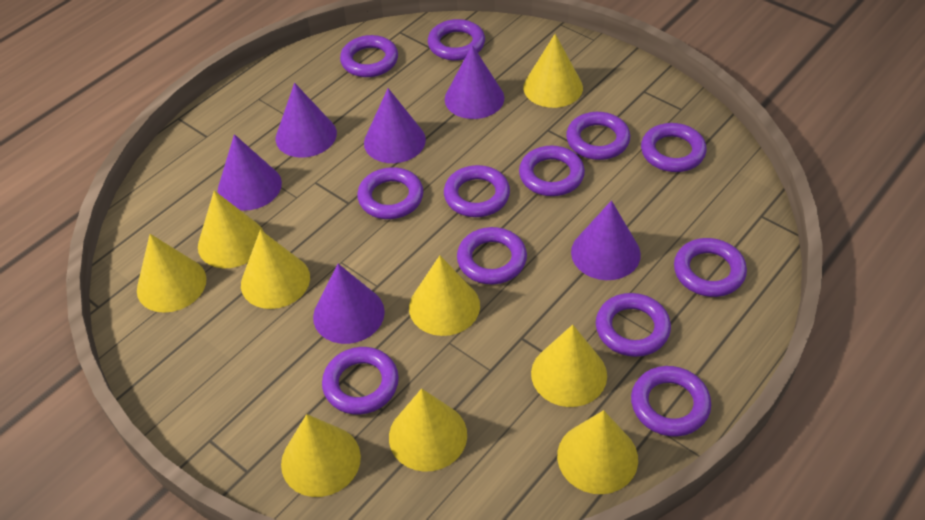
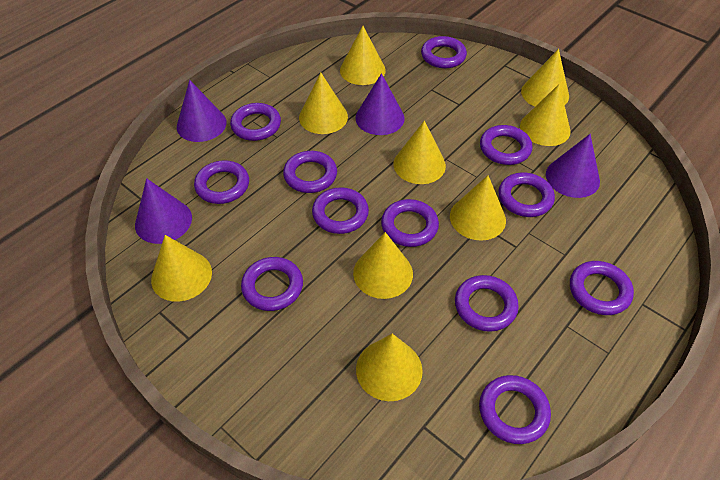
purple cone: 6 -> 4

